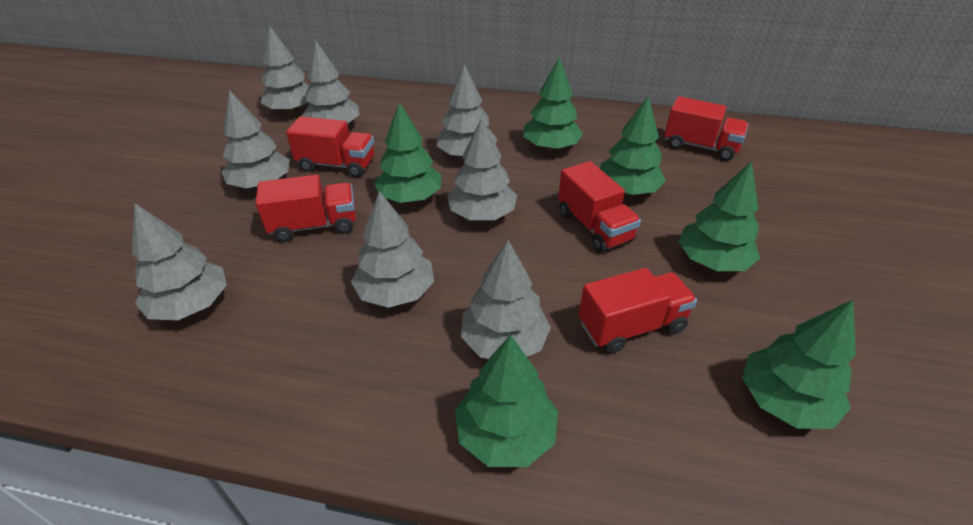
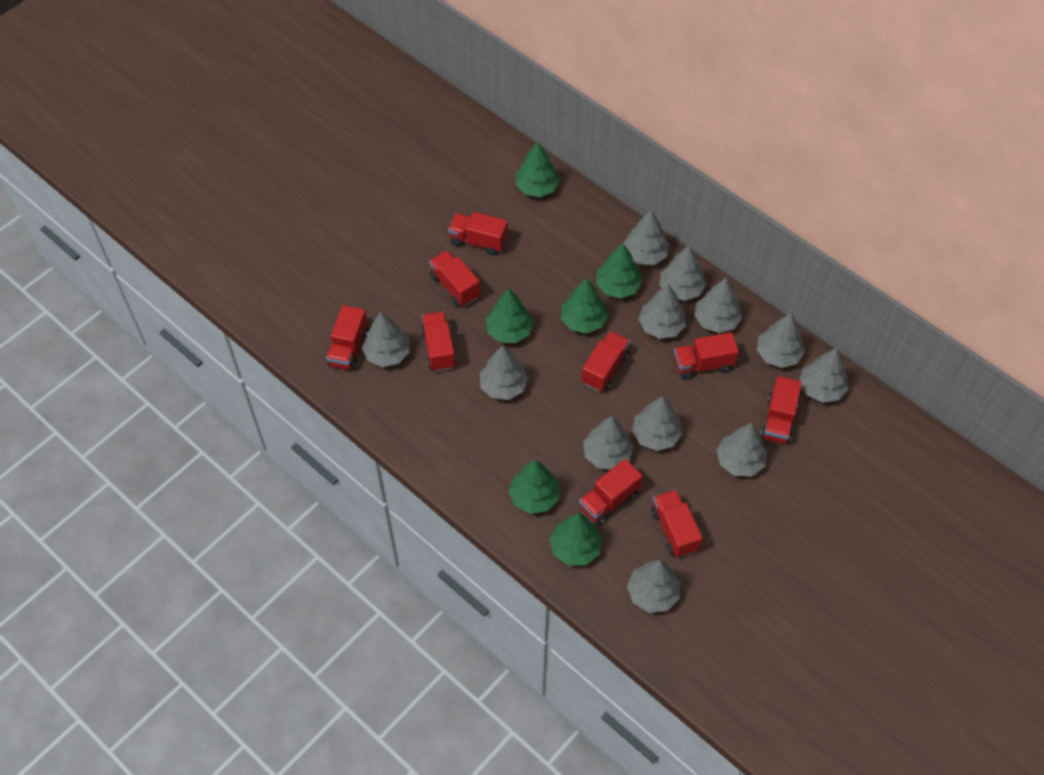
grey tree: 8 -> 12
red truck: 5 -> 9

